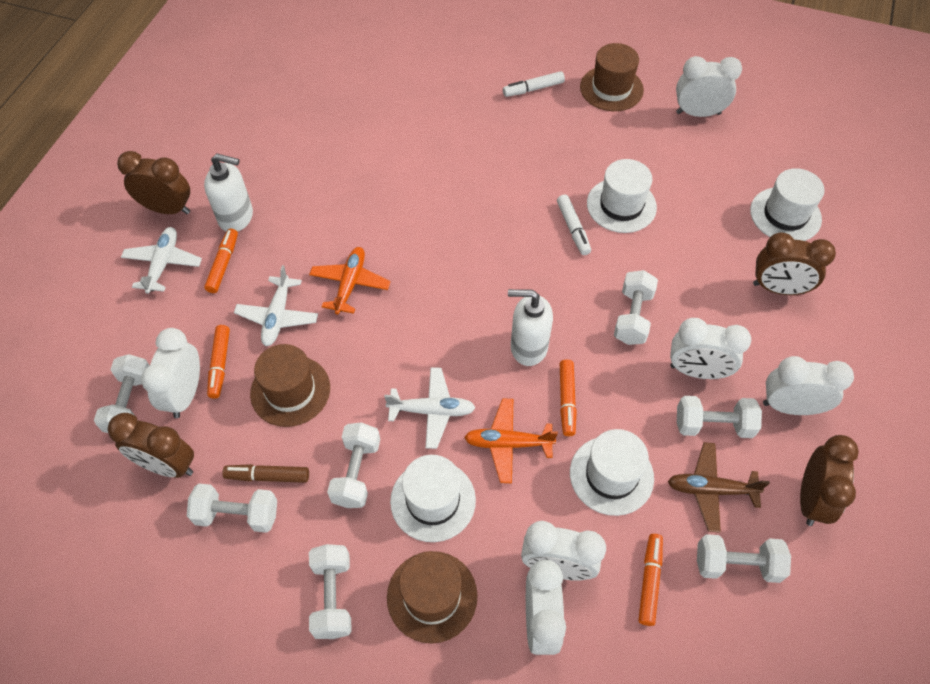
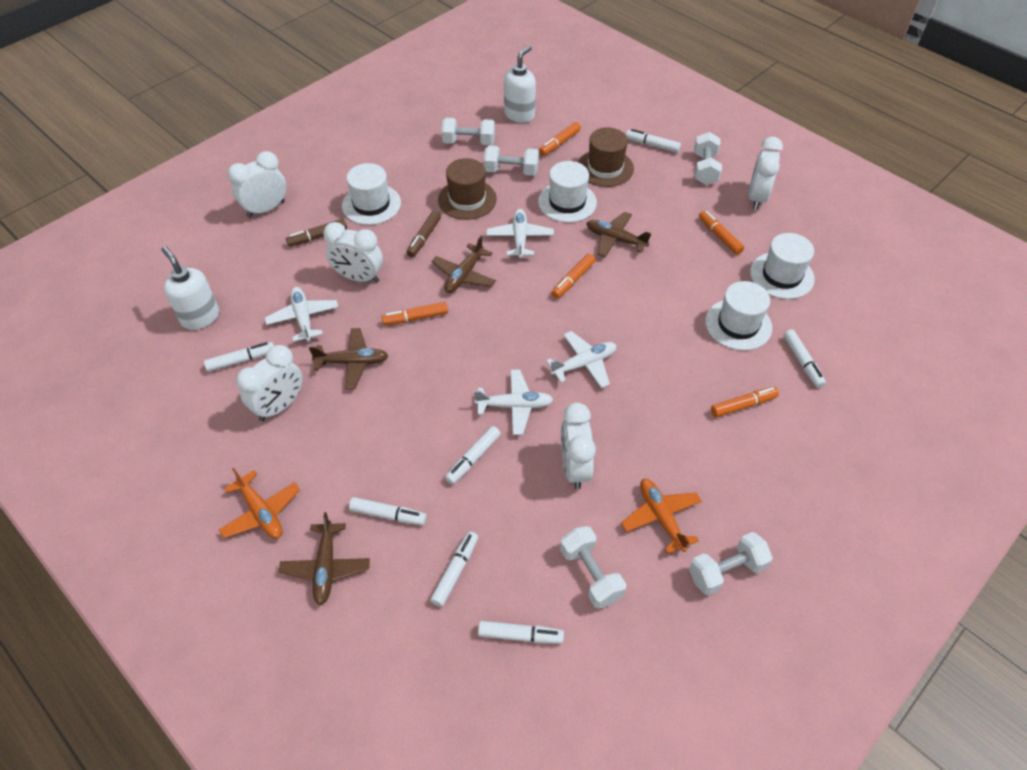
brown clock: 4 -> 0
brown hat: 3 -> 2
brown marker: 1 -> 2
brown plane: 1 -> 4
orange marker: 4 -> 5
white clock: 6 -> 5
white dumbbell: 7 -> 5
white marker: 2 -> 7
white plane: 3 -> 4

